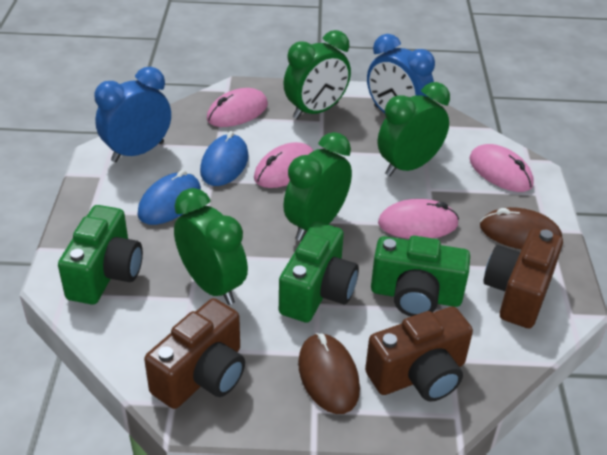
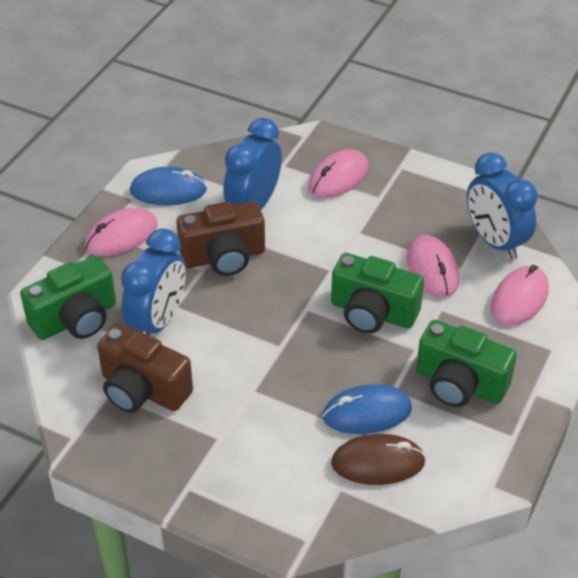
blue clock: 2 -> 3
brown camera: 3 -> 2
brown mouse: 2 -> 1
green clock: 4 -> 0

